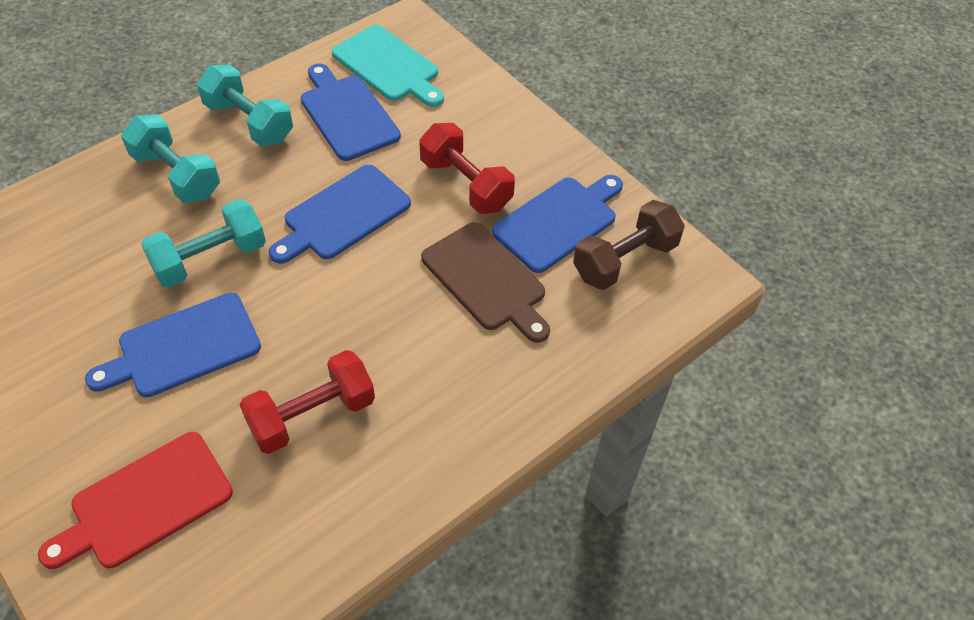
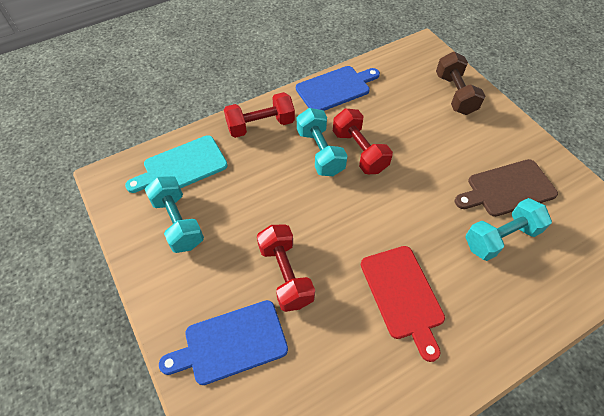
blue cutting board: 4 -> 2
red dumbbell: 2 -> 3

